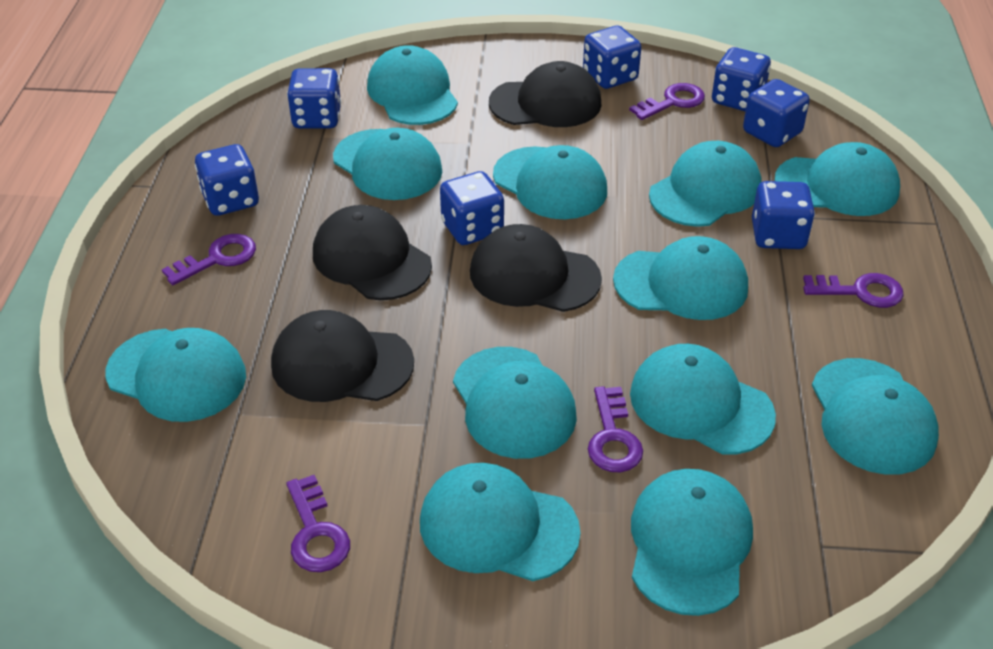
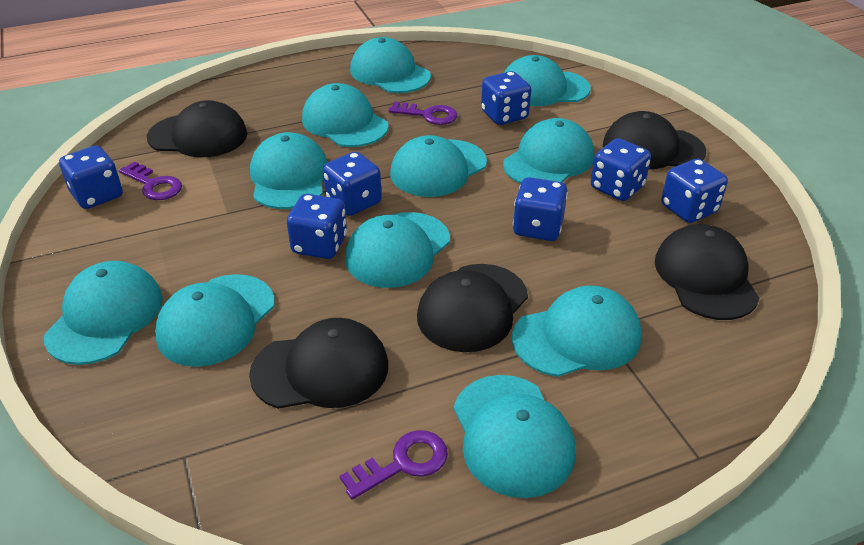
black cap: 4 -> 5
purple key: 5 -> 3
turquoise cap: 12 -> 11

